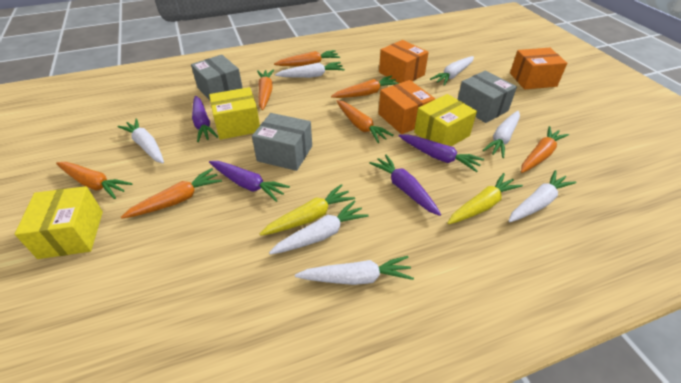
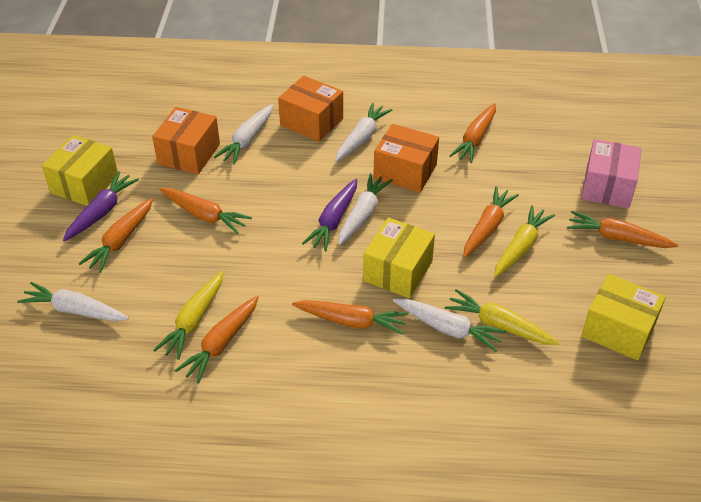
grey box: 3 -> 0
pink box: 0 -> 1
purple carrot: 4 -> 2
white carrot: 7 -> 5
yellow carrot: 2 -> 3

